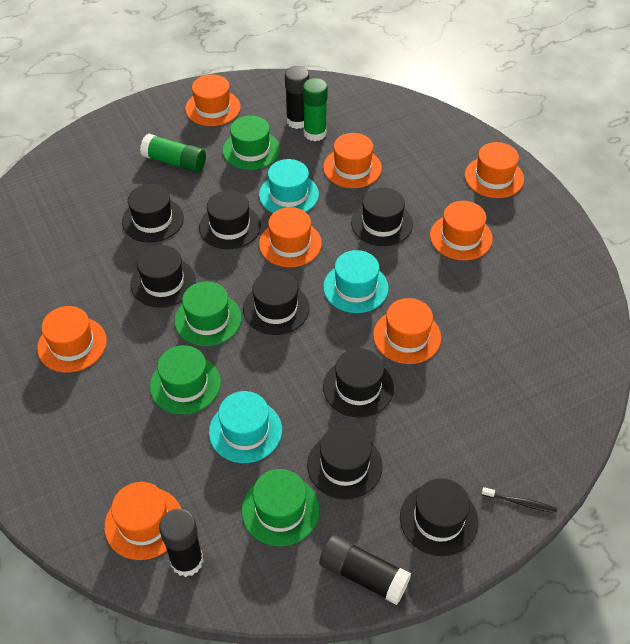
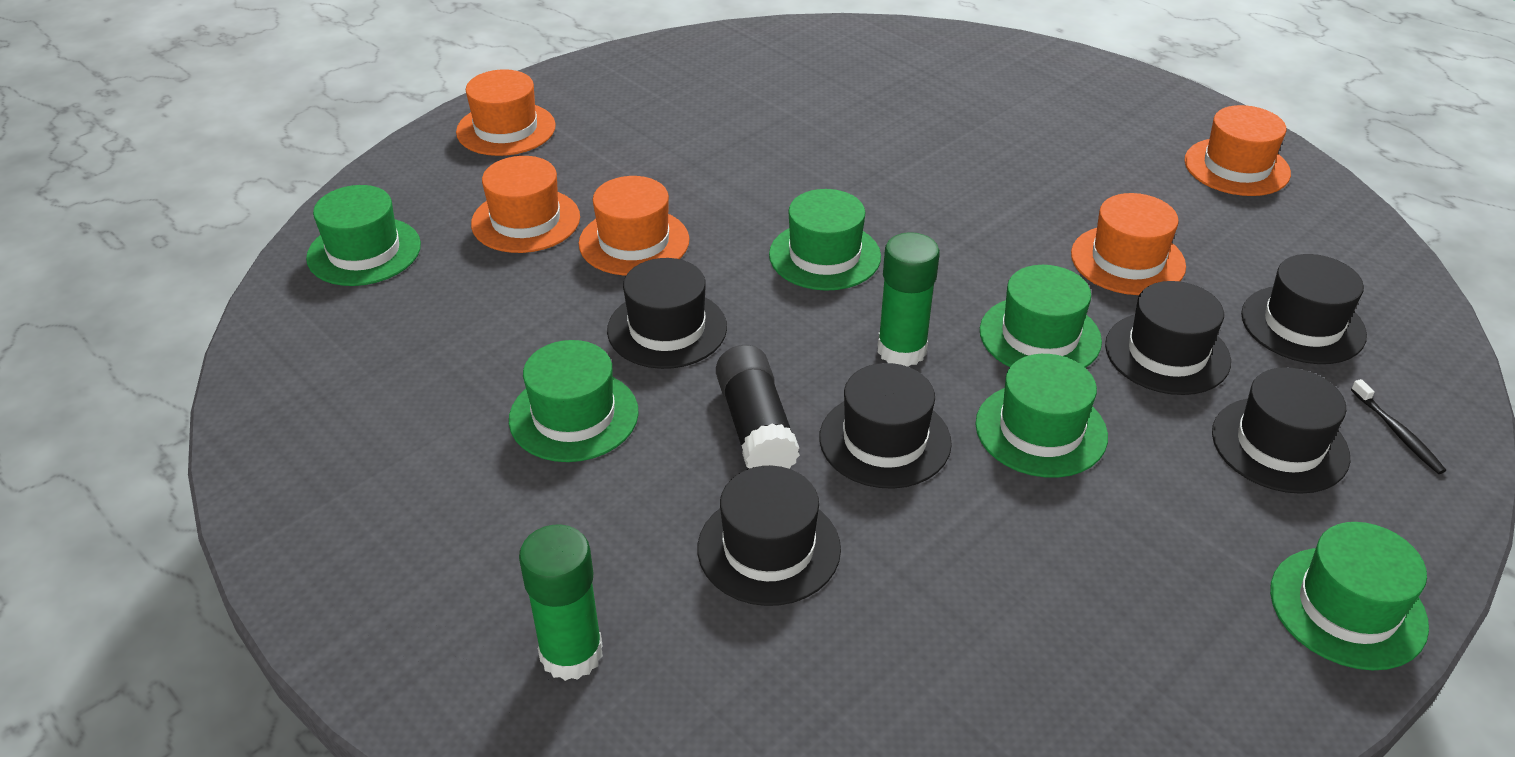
black glue stick: 3 -> 1
black hat: 8 -> 6
green hat: 4 -> 6
orange hat: 8 -> 5
turquoise hat: 3 -> 0

